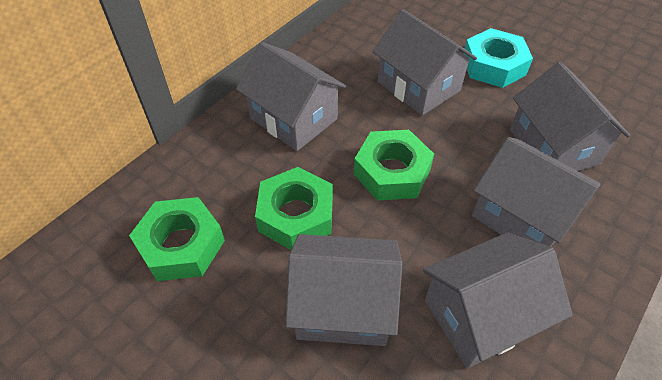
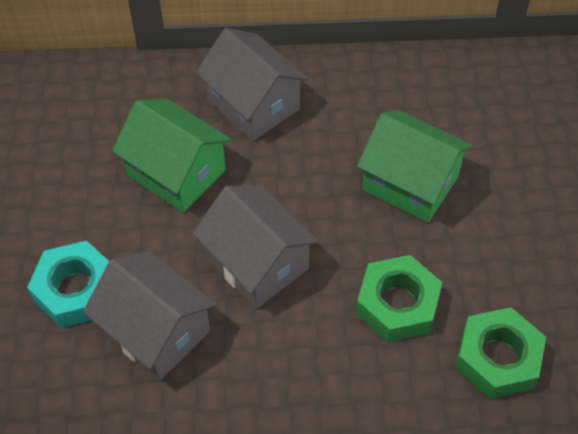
green house: 0 -> 2
green nut: 3 -> 2
grey house: 6 -> 3

